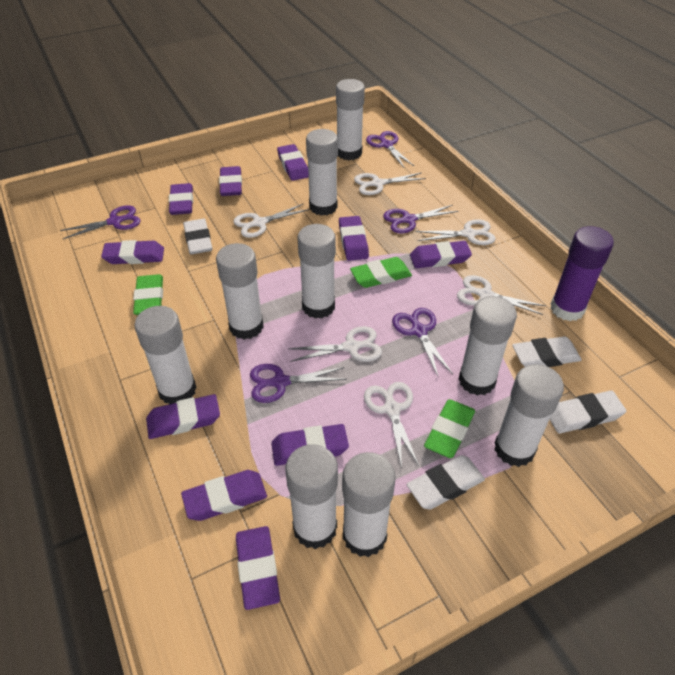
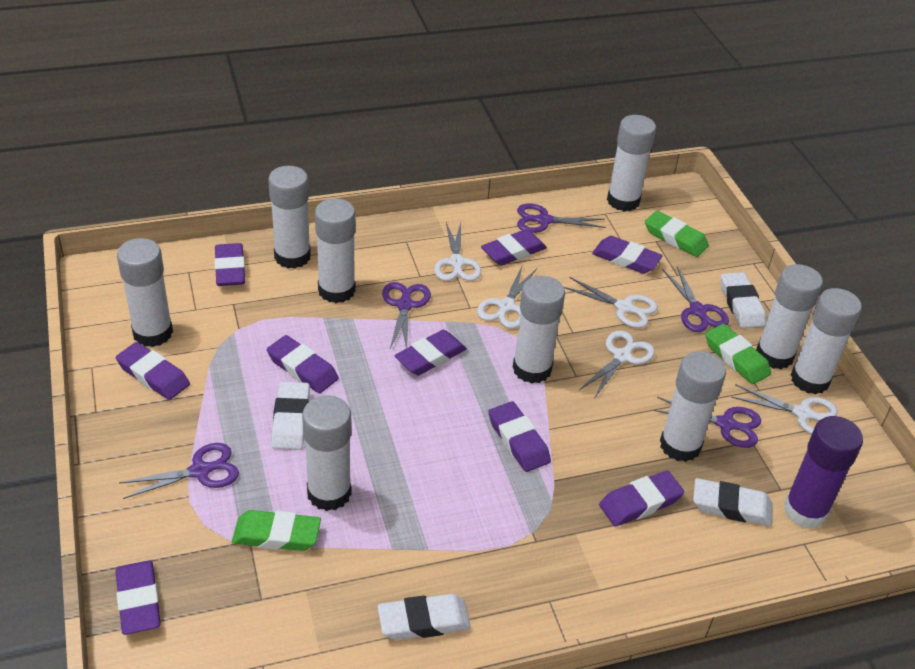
purple eraser: 10 -> 9
white scissors: 6 -> 5

